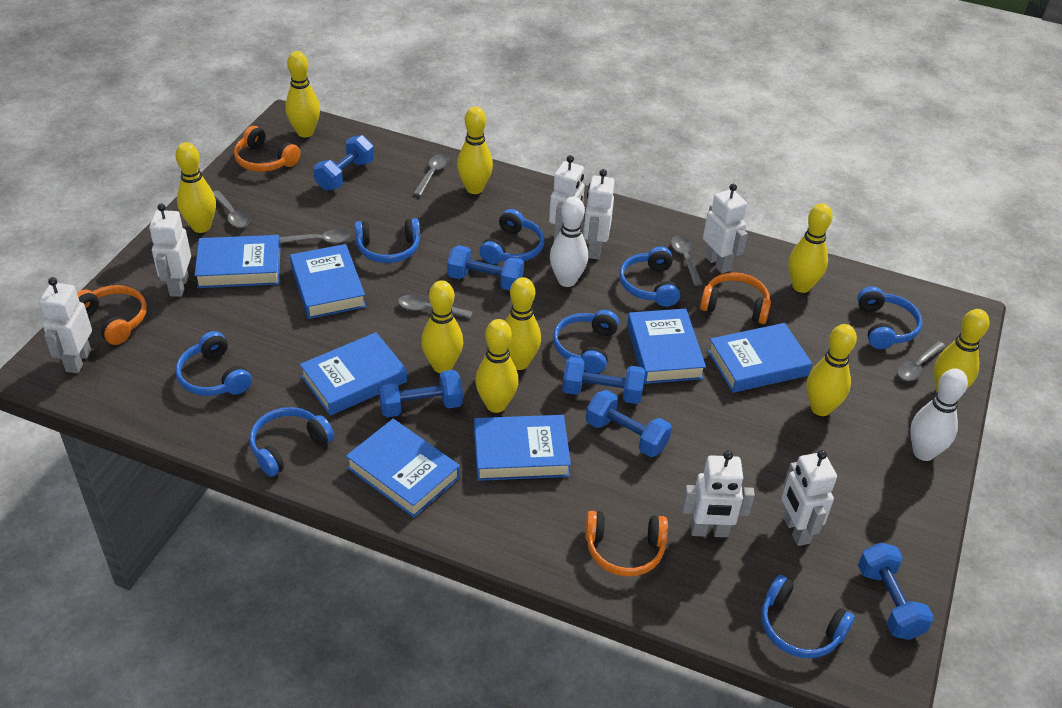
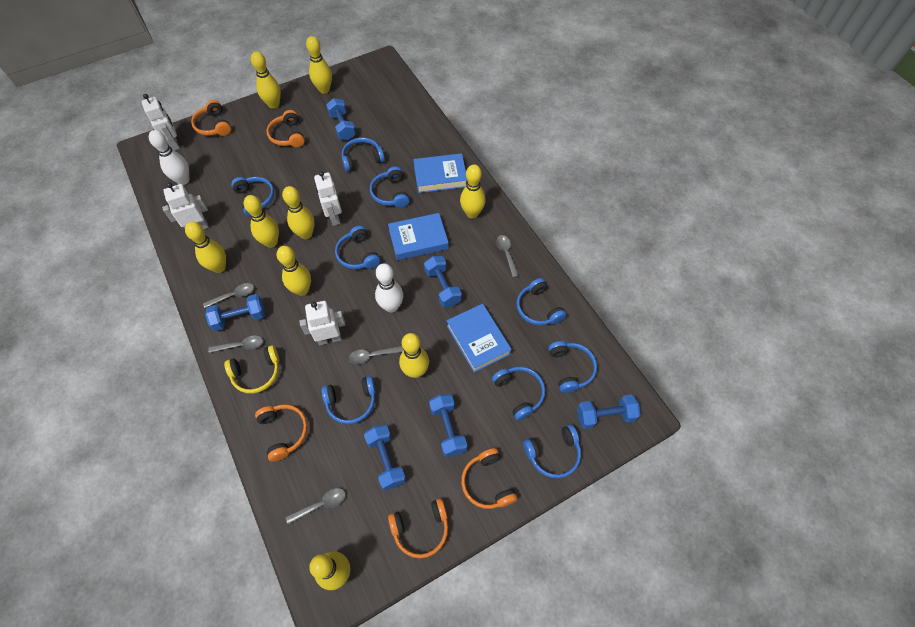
blue book: 7 -> 3
blue headphones: 8 -> 9
grey spoon: 6 -> 5
orange headphones: 4 -> 5
white robot: 7 -> 4
yellow headphones: 0 -> 1

